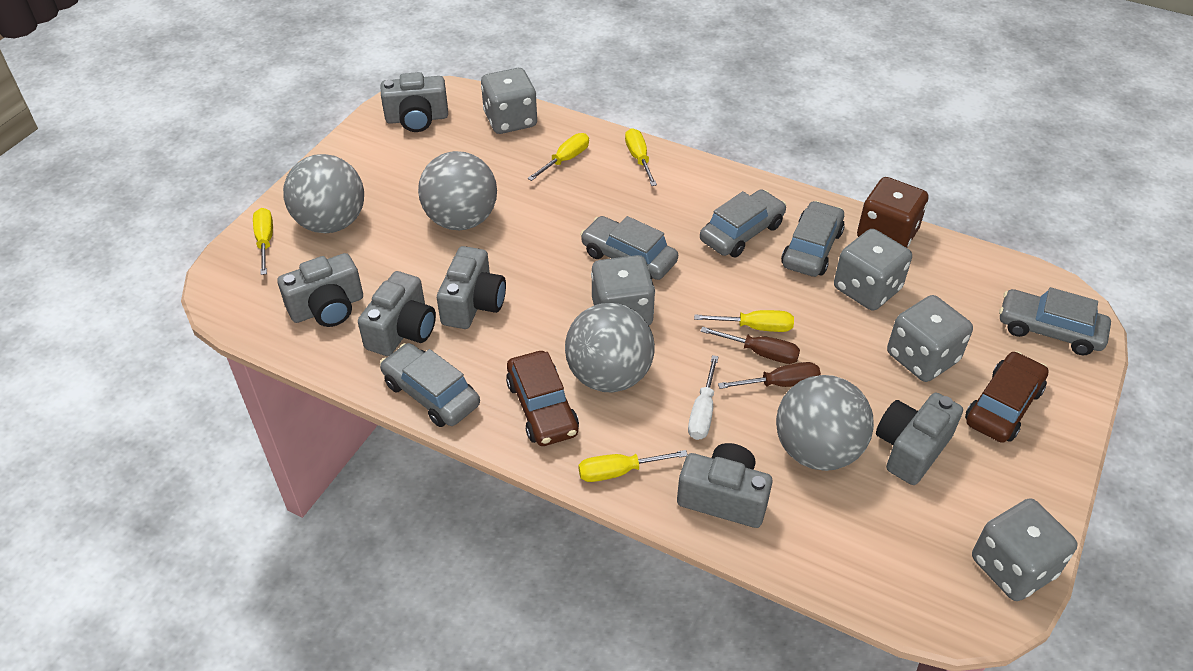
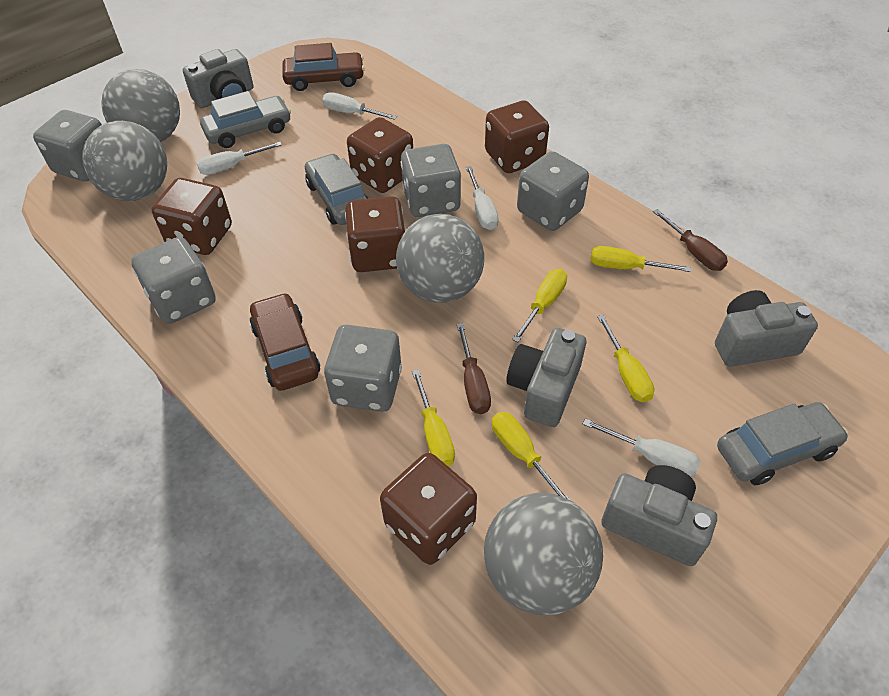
brown dice: 1 -> 5
grey camera: 6 -> 4
grey car: 5 -> 3
white screwdriver: 1 -> 4

